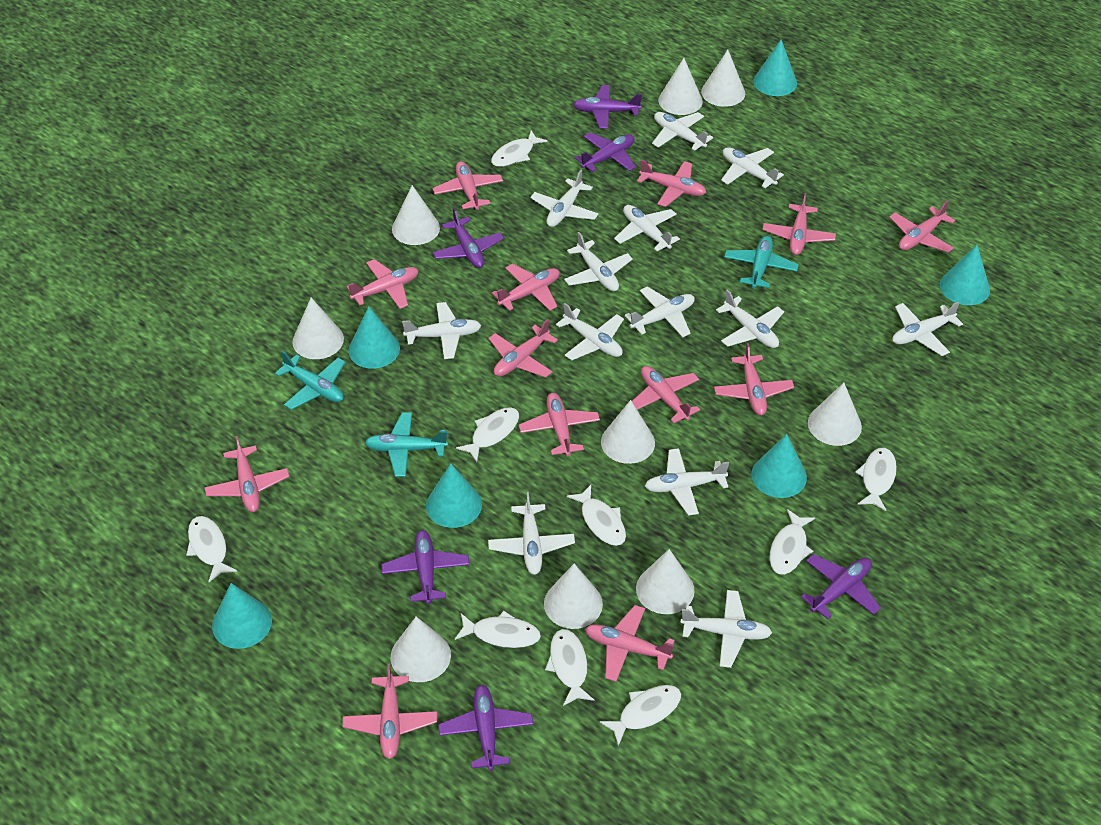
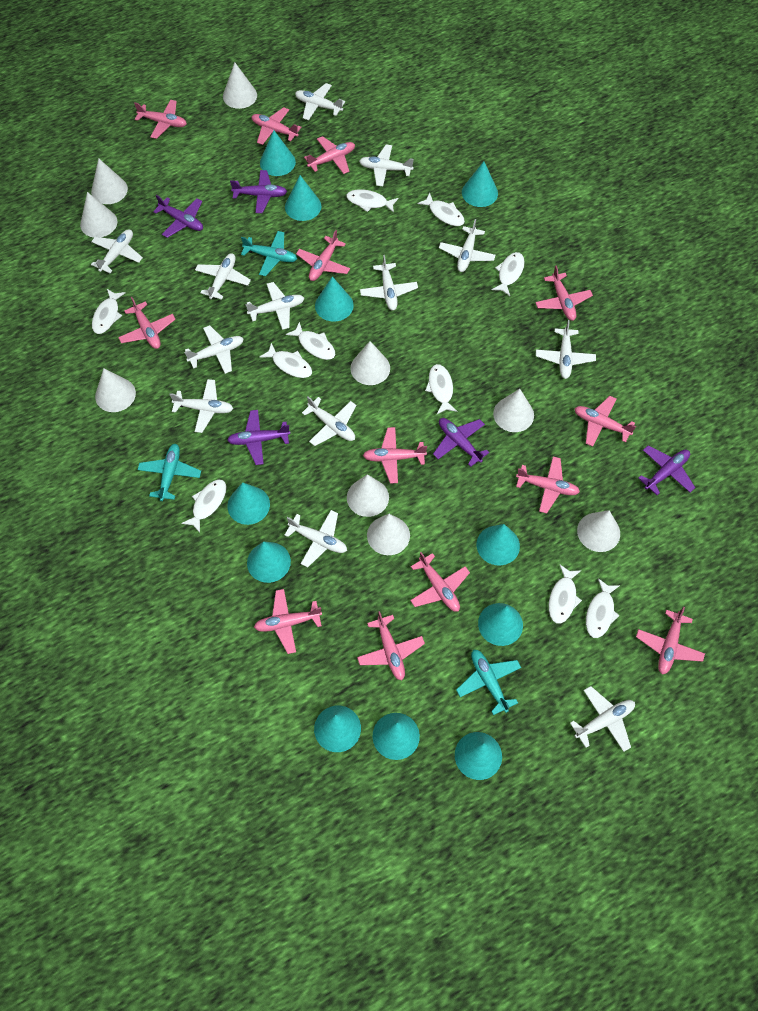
purple plane: 6 -> 5
turquoise cone: 6 -> 11
white fish: 9 -> 10

